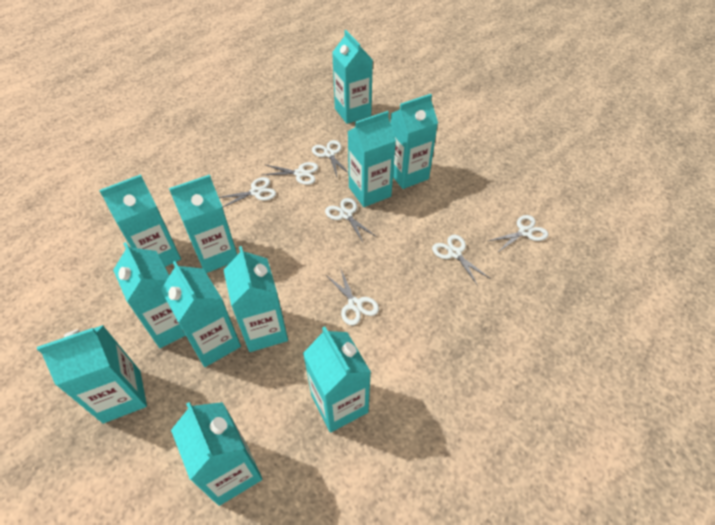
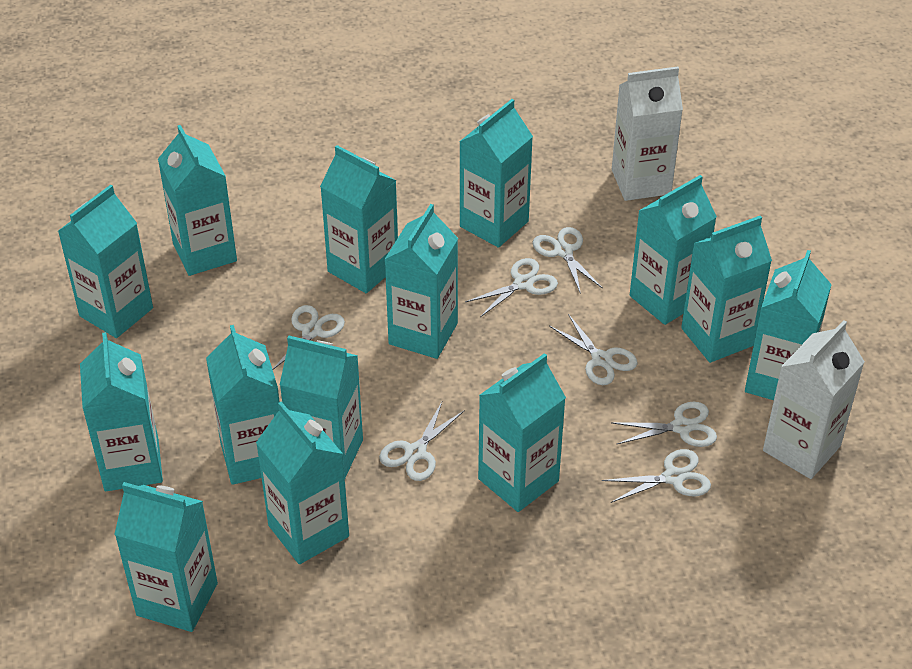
turquoise carton: 11 -> 14
white carton: 0 -> 2

